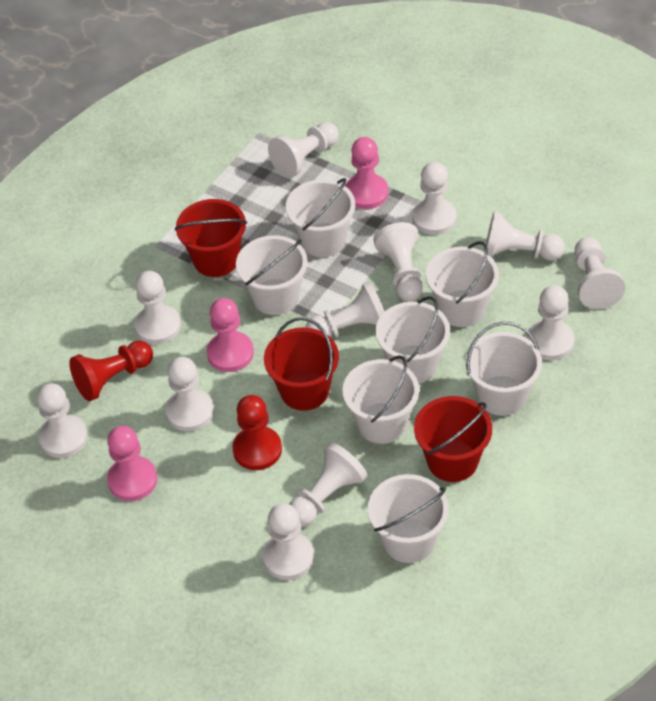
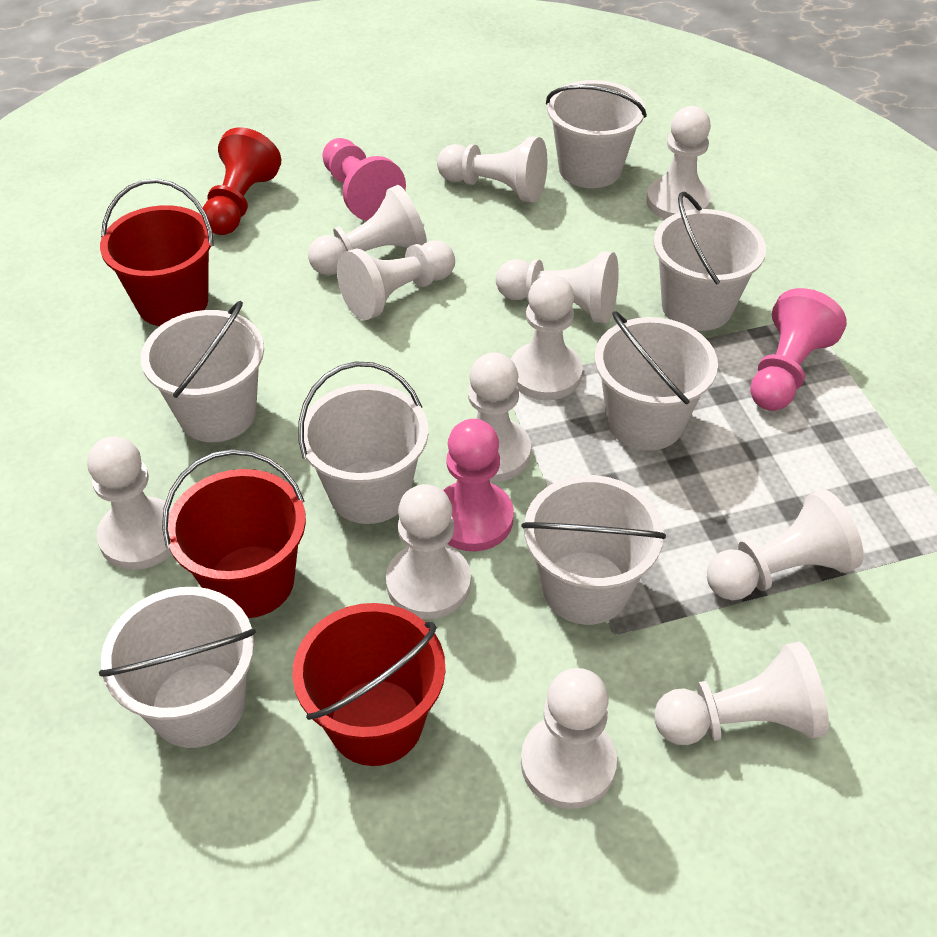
red pawn: 2 -> 1

